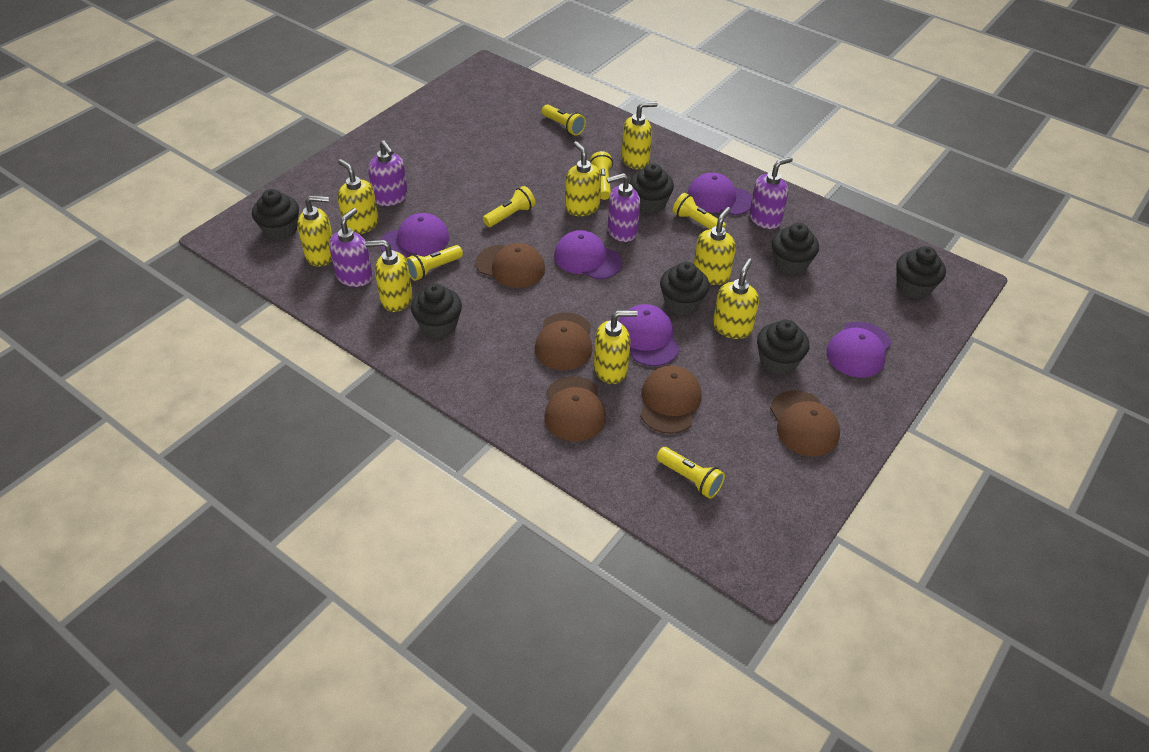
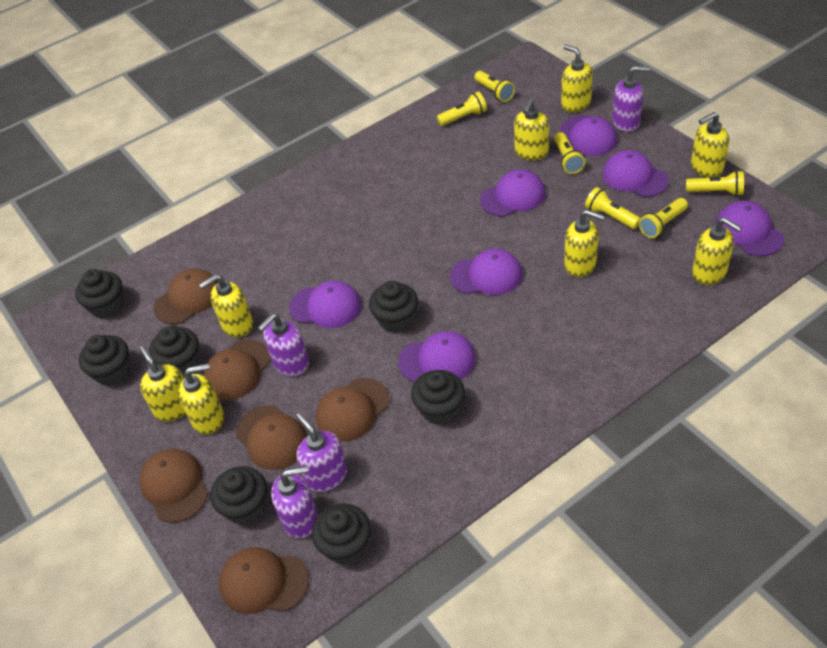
brown cap: 5 -> 6
purple cap: 5 -> 7

